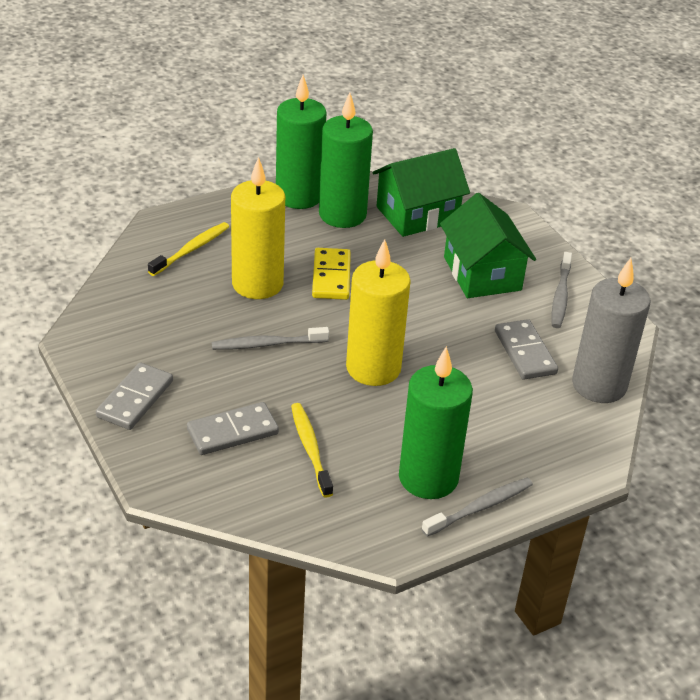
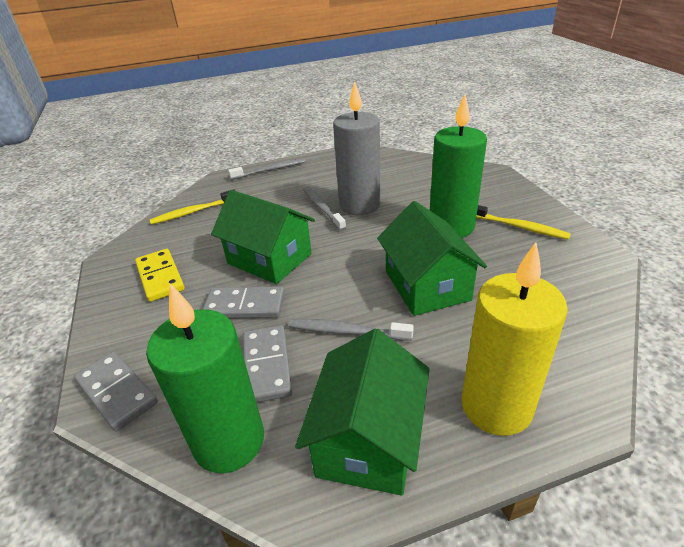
green candle: 3 -> 2
green house: 2 -> 3
yellow candle: 2 -> 1

